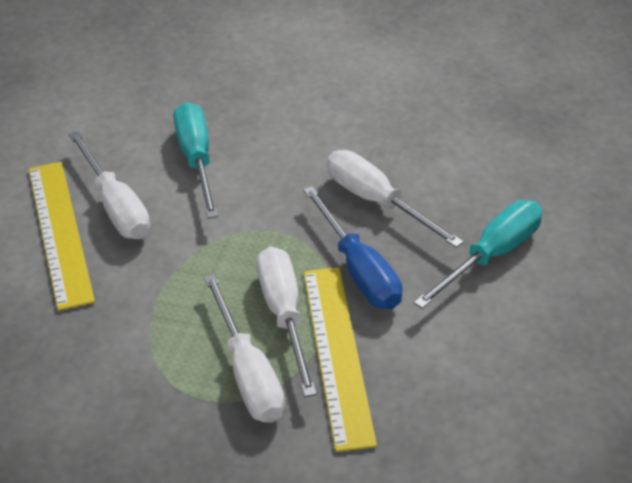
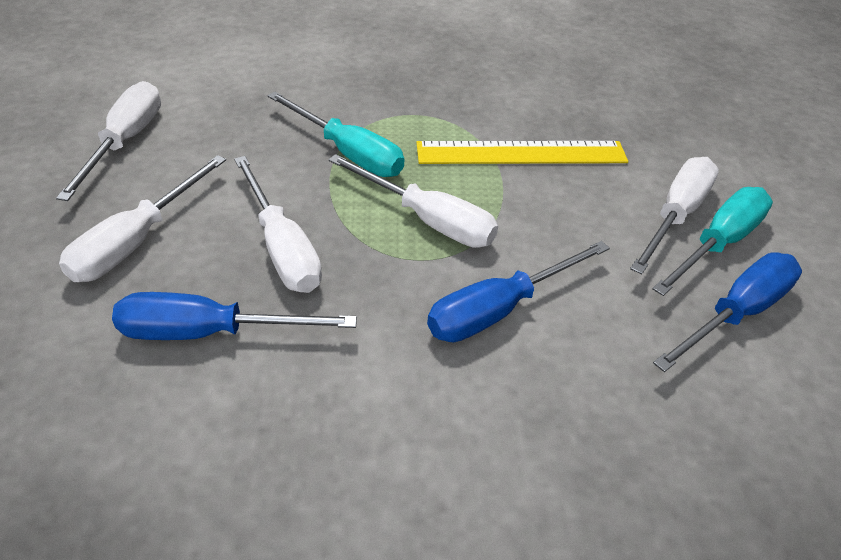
blue screwdriver: 1 -> 3
white screwdriver: 4 -> 5
yellow ruler: 2 -> 1

